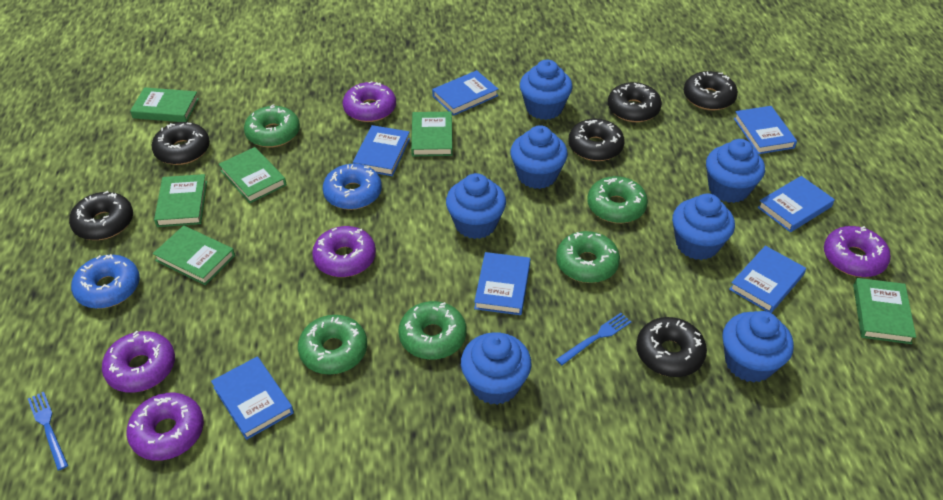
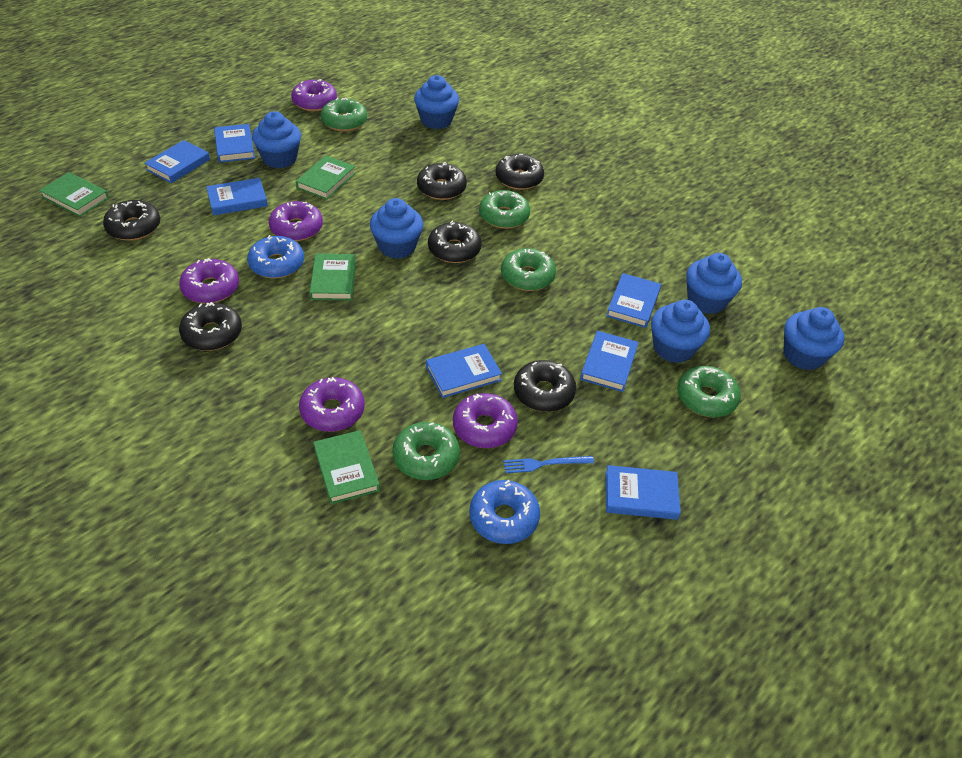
blue cupcake: 7 -> 6
blue fork: 2 -> 1
green book: 6 -> 4

